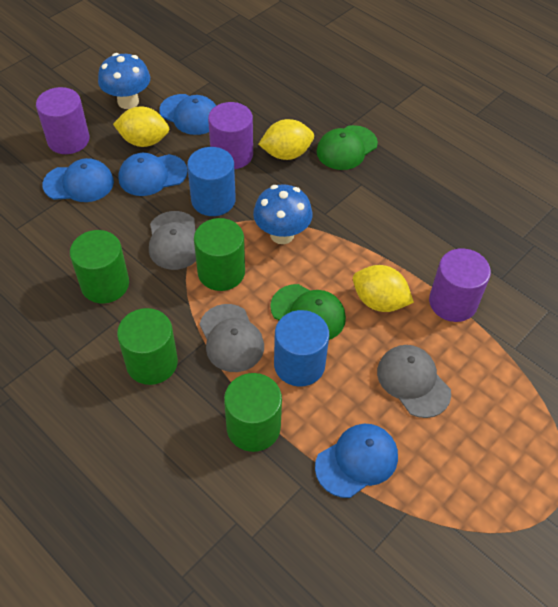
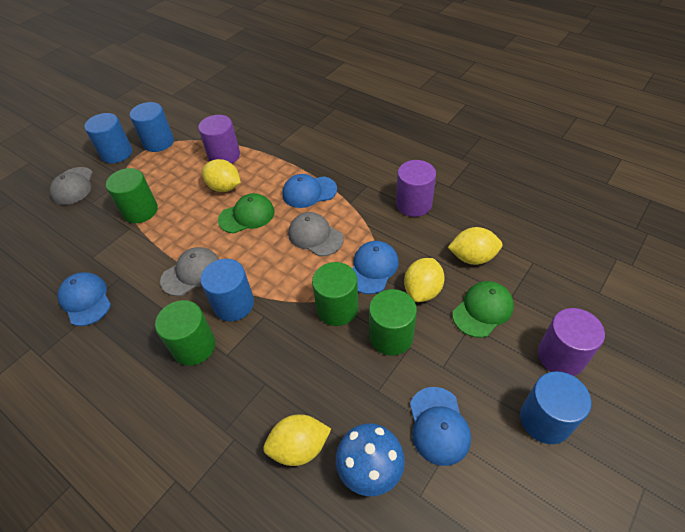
blue cylinder: 2 -> 4
blue mushroom: 2 -> 1
yellow lemon: 3 -> 4

